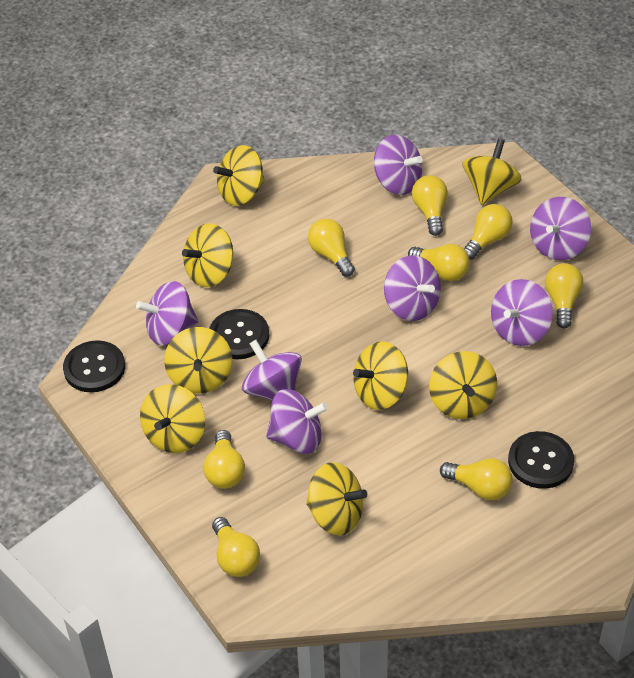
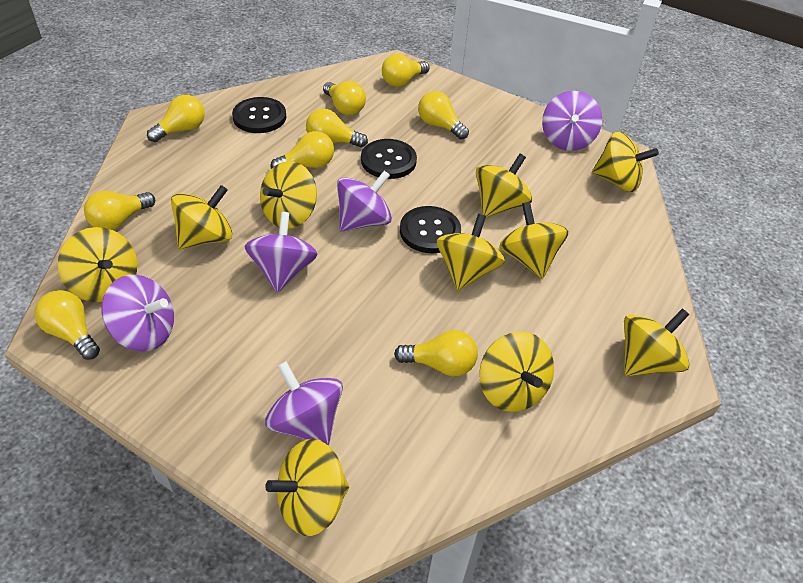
purple spinning top: 7 -> 5
yellow light bulb: 8 -> 9
yellow spinning top: 8 -> 10

